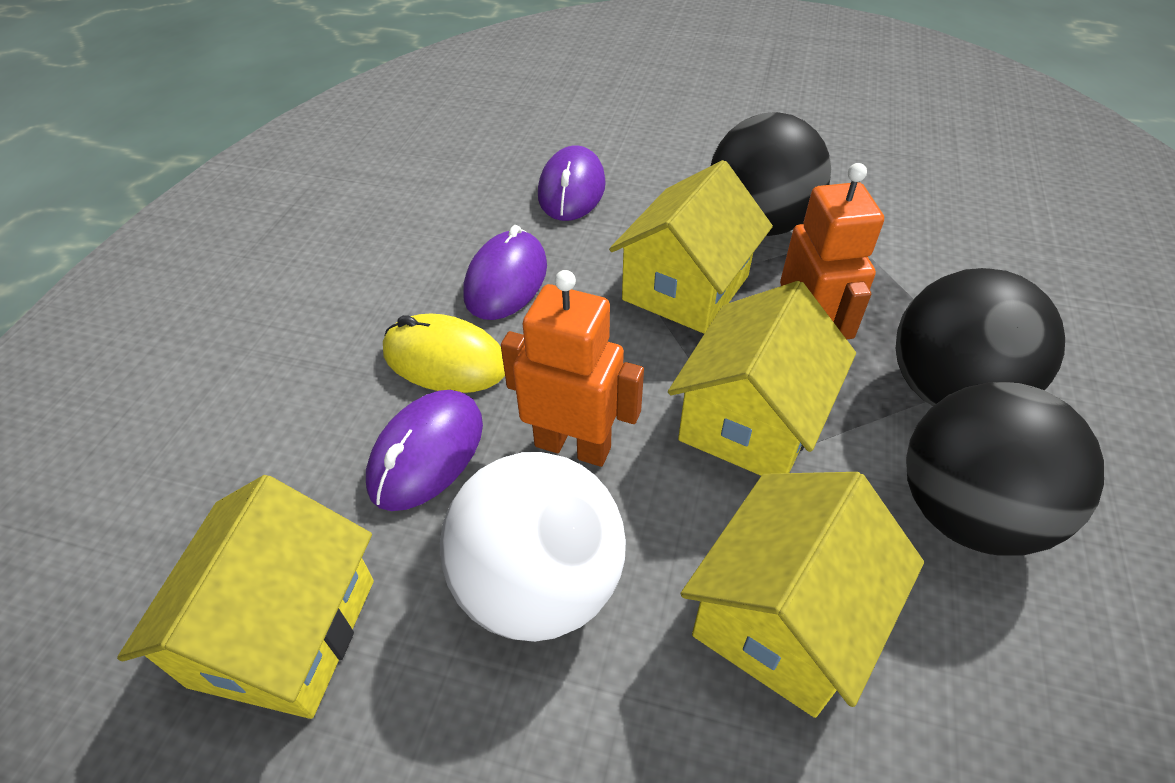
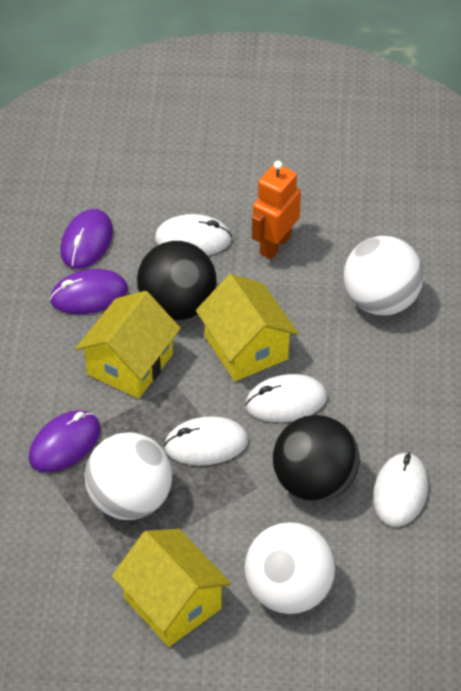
black ball: 3 -> 2
orange robot: 2 -> 1
white ball: 1 -> 3
white mouse: 0 -> 4
yellow house: 4 -> 3
yellow mouse: 1 -> 0

